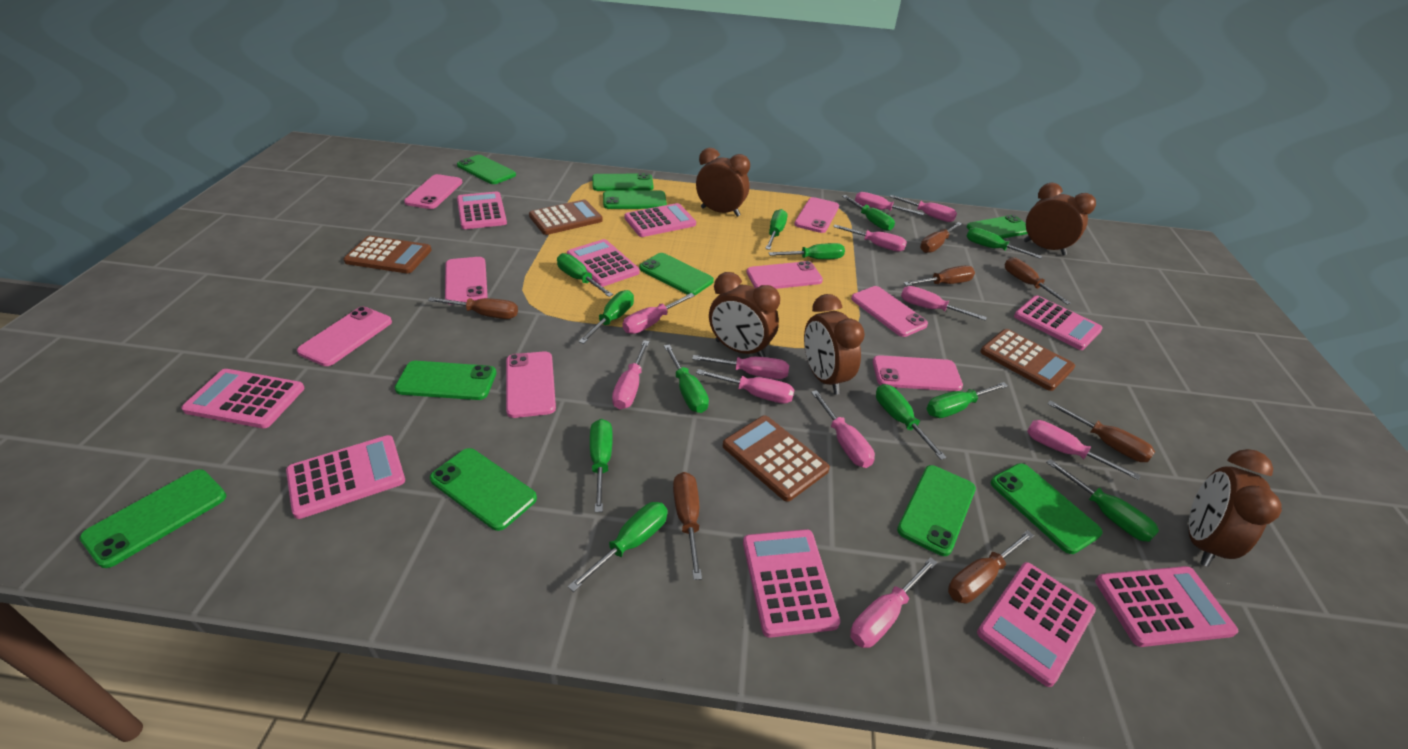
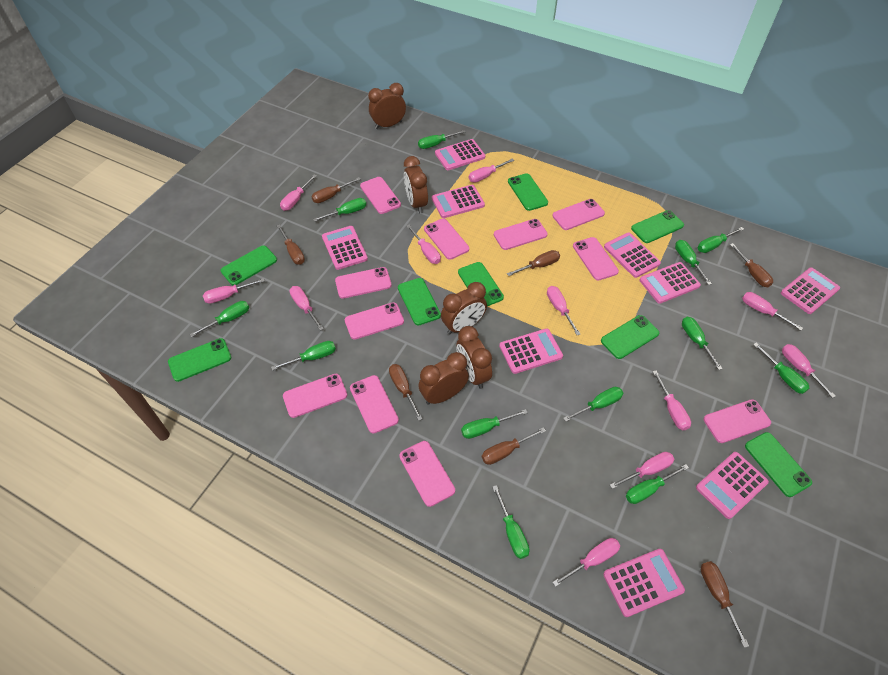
brown calculator: 4 -> 0
green phone: 10 -> 8
pink phone: 8 -> 11

